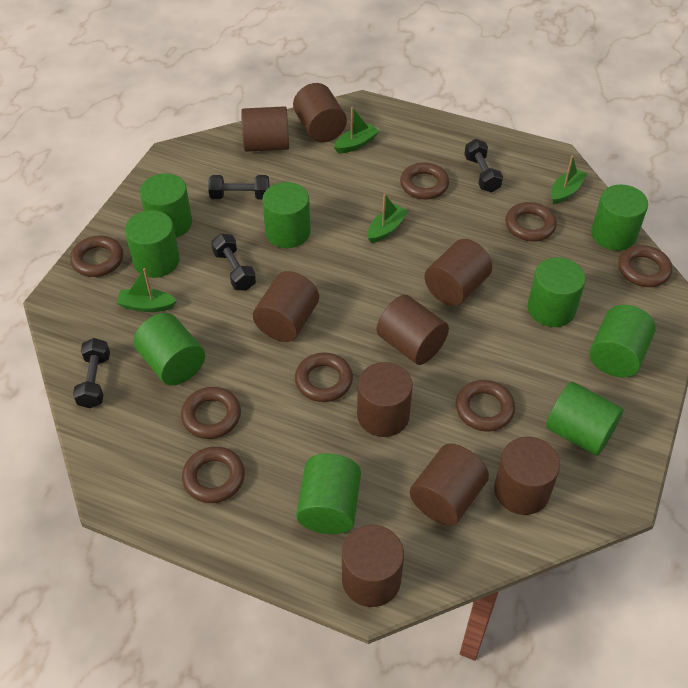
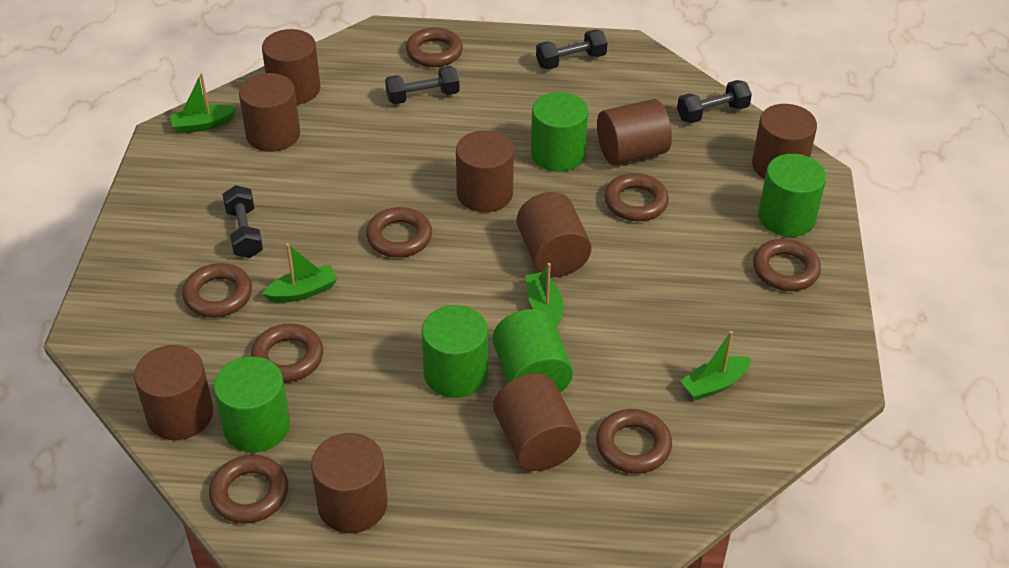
green cylinder: 9 -> 5

